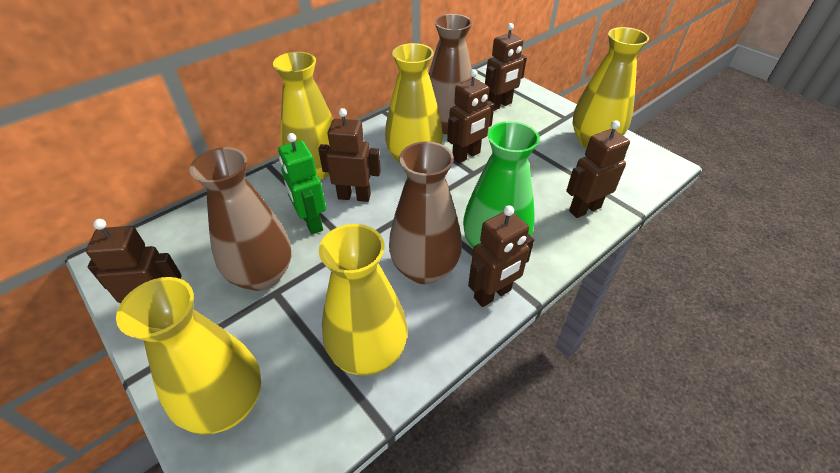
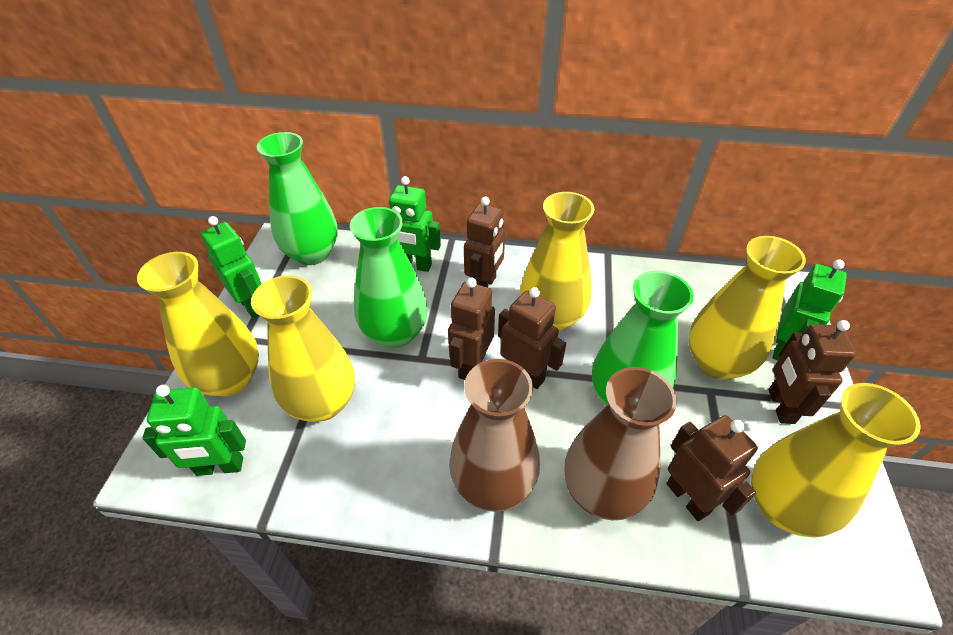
brown robot: 6 -> 5
brown vase: 3 -> 2
green robot: 1 -> 4
green vase: 1 -> 3

